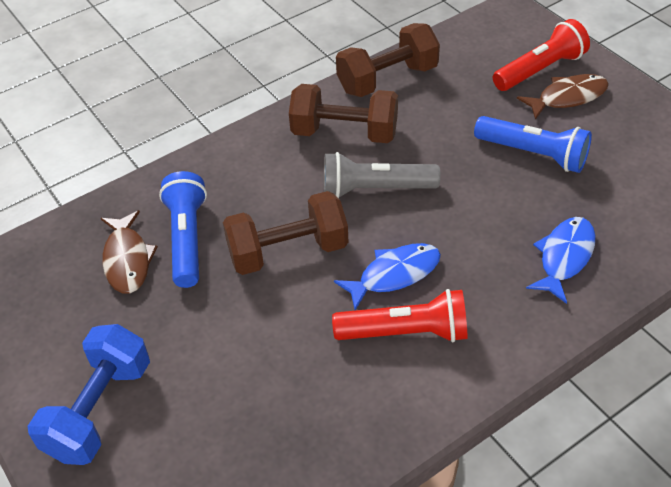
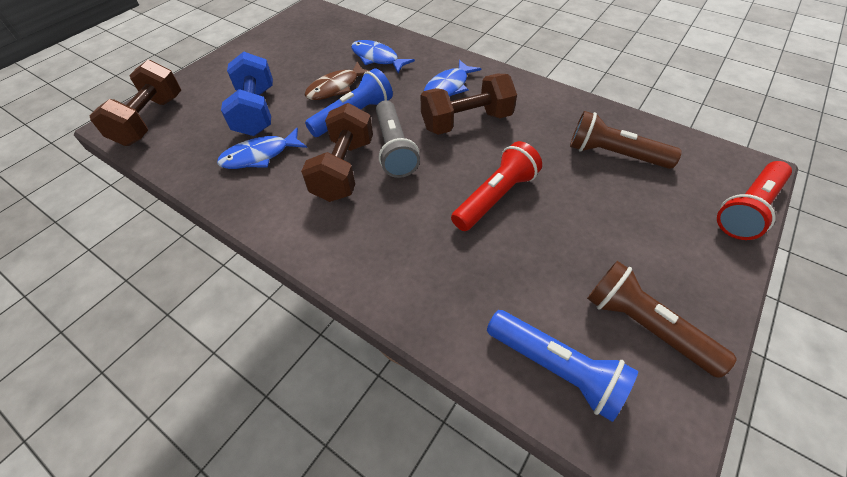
blue fish: 2 -> 3
brown fish: 2 -> 1
brown flashlight: 0 -> 2

